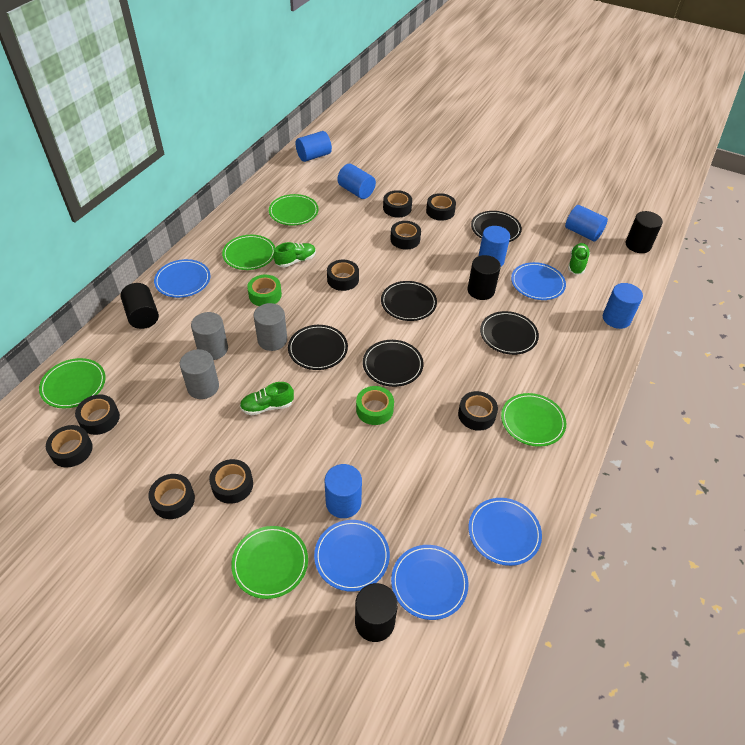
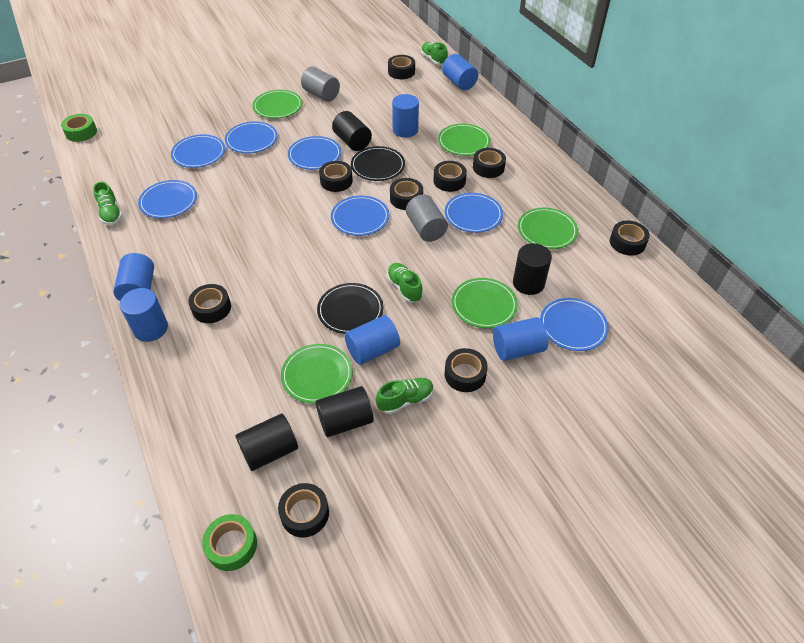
black plate: 5 -> 2
blue plate: 5 -> 7
green shoe: 3 -> 4
grey cylinder: 3 -> 2

